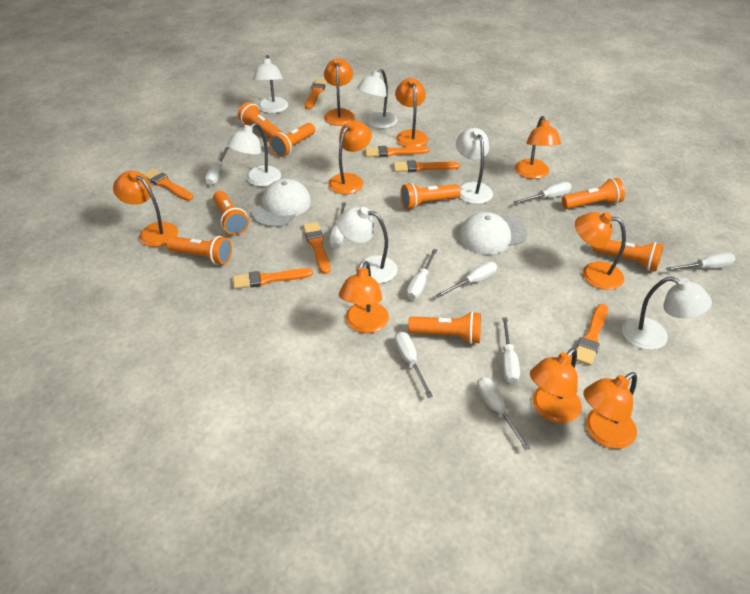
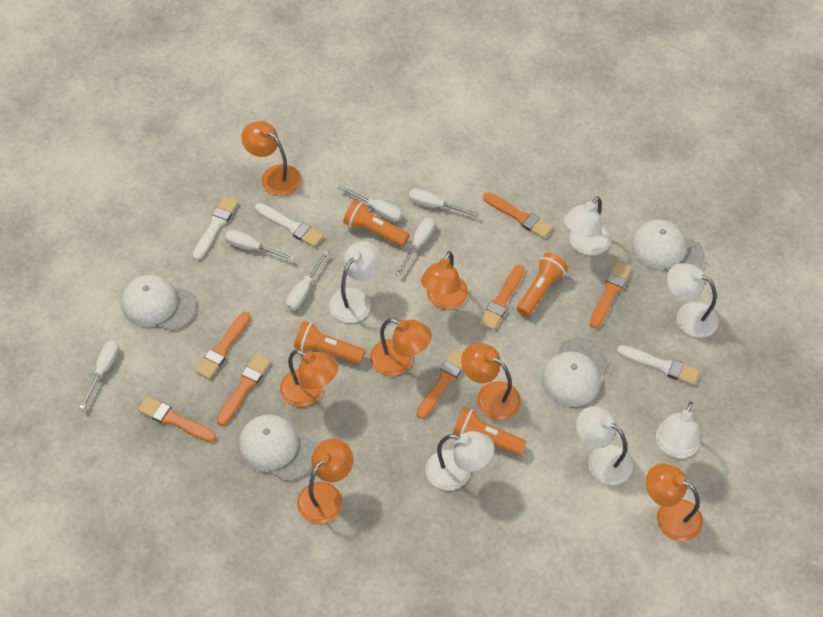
orange flashlight: 8 -> 4
orange lamp: 9 -> 7
white brush: 0 -> 3
white cap: 2 -> 4
white screwdriver: 9 -> 6

